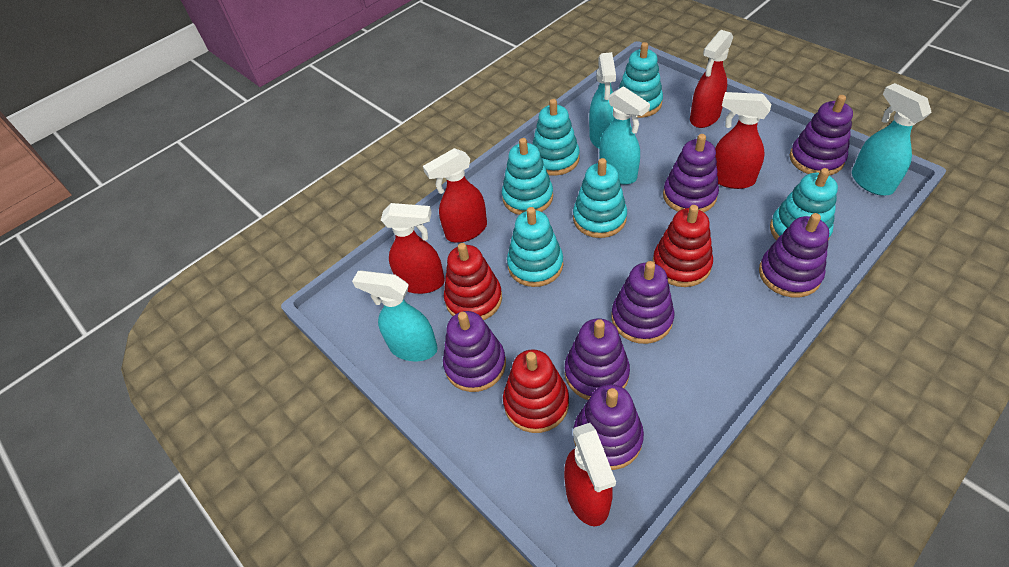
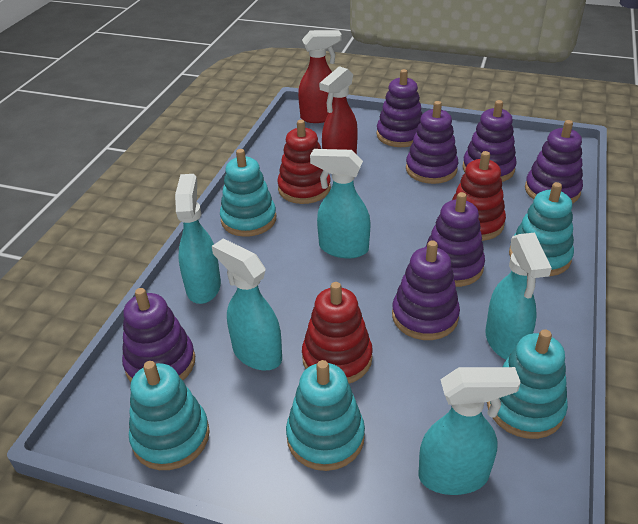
red spray bottle: 5 -> 2
turquoise spray bottle: 4 -> 5
turquoise stacking toy: 6 -> 5

